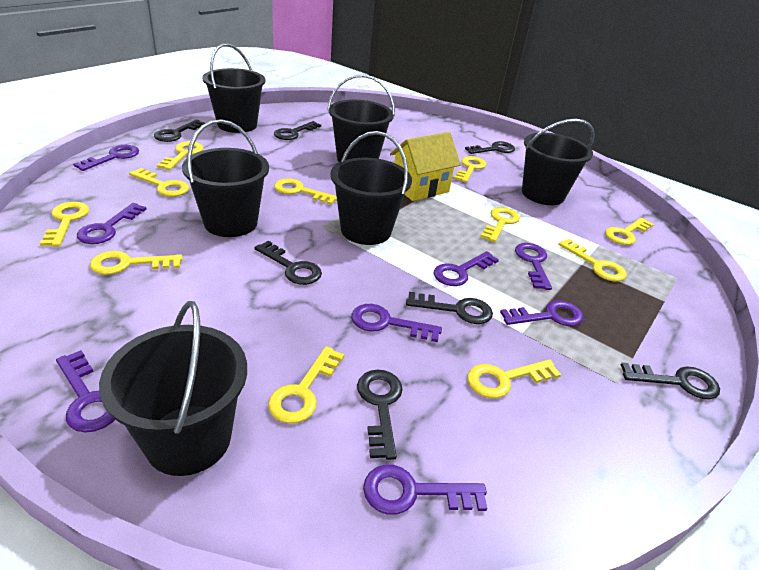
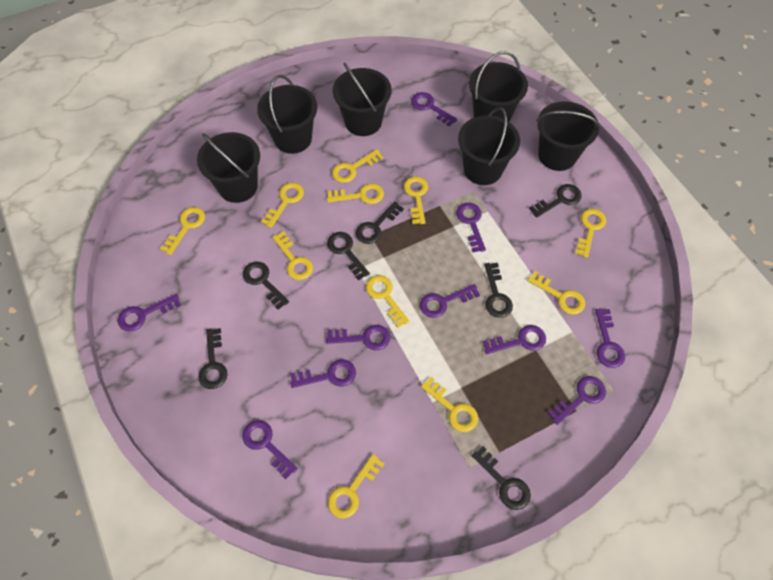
purple key: 8 -> 10
yellow house: 1 -> 0

